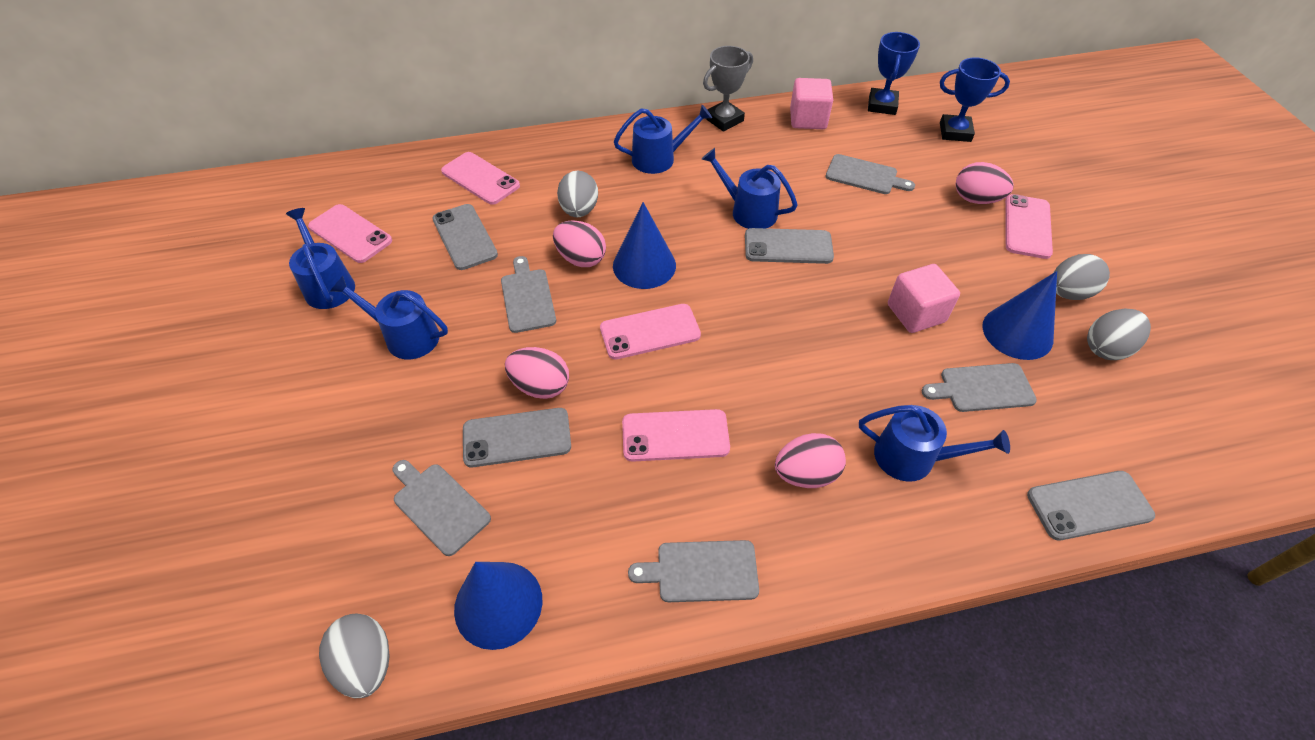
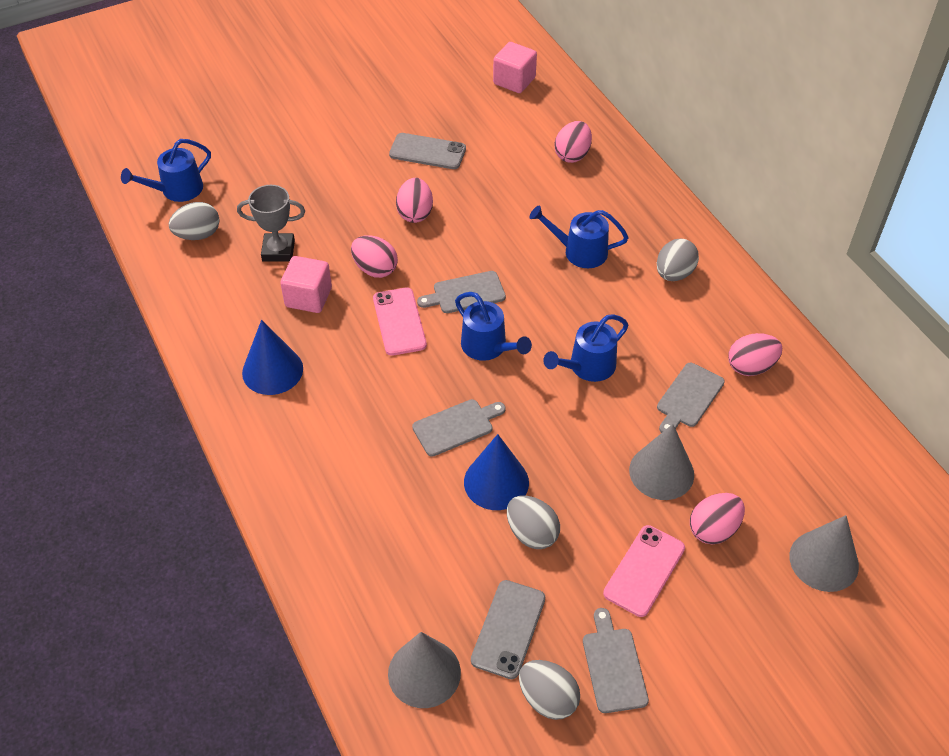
blue cone: 3 -> 2
blue trophy: 2 -> 0
blue watering can: 5 -> 4
grey cone: 0 -> 3
grey cutting board: 5 -> 4
grey phone: 4 -> 2
pink egg: 4 -> 5
pink phone: 5 -> 2

